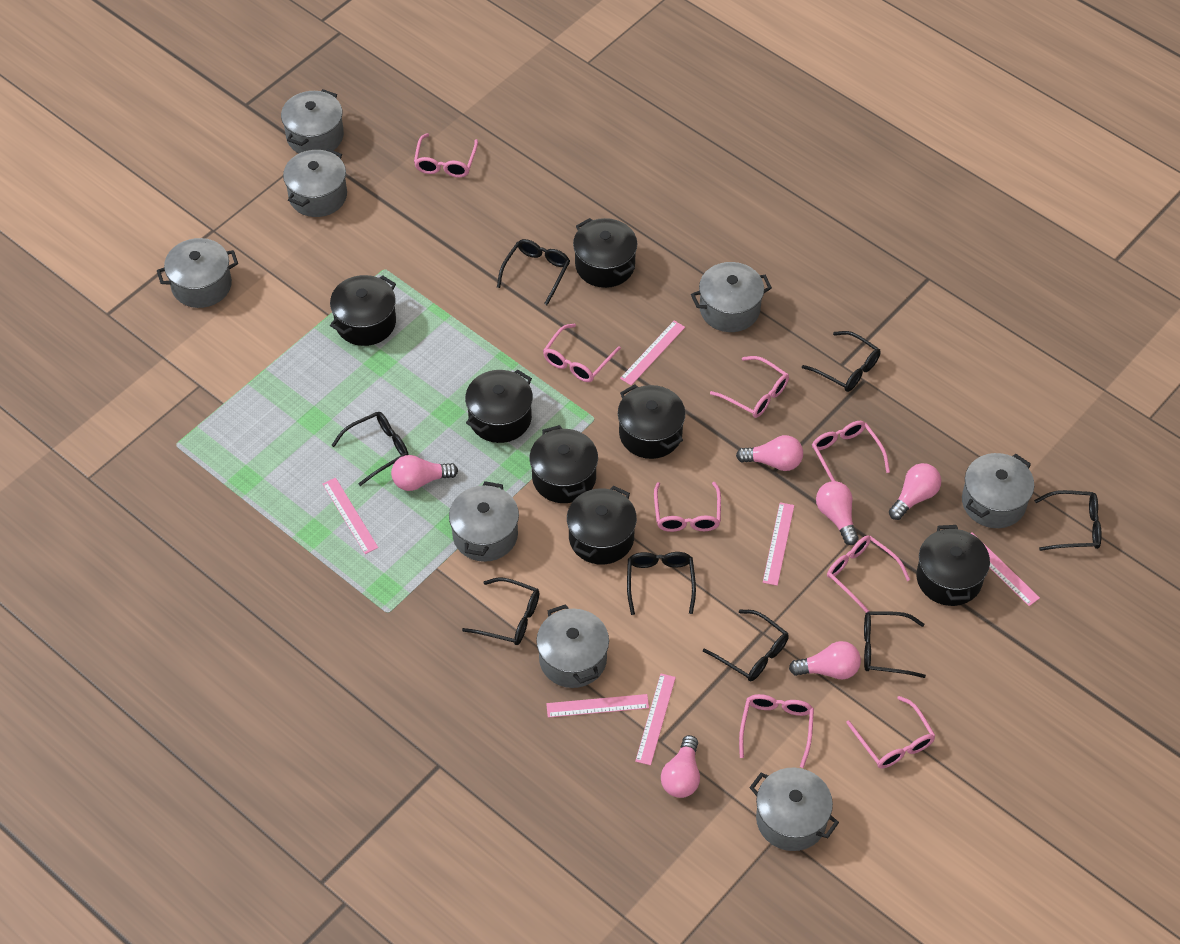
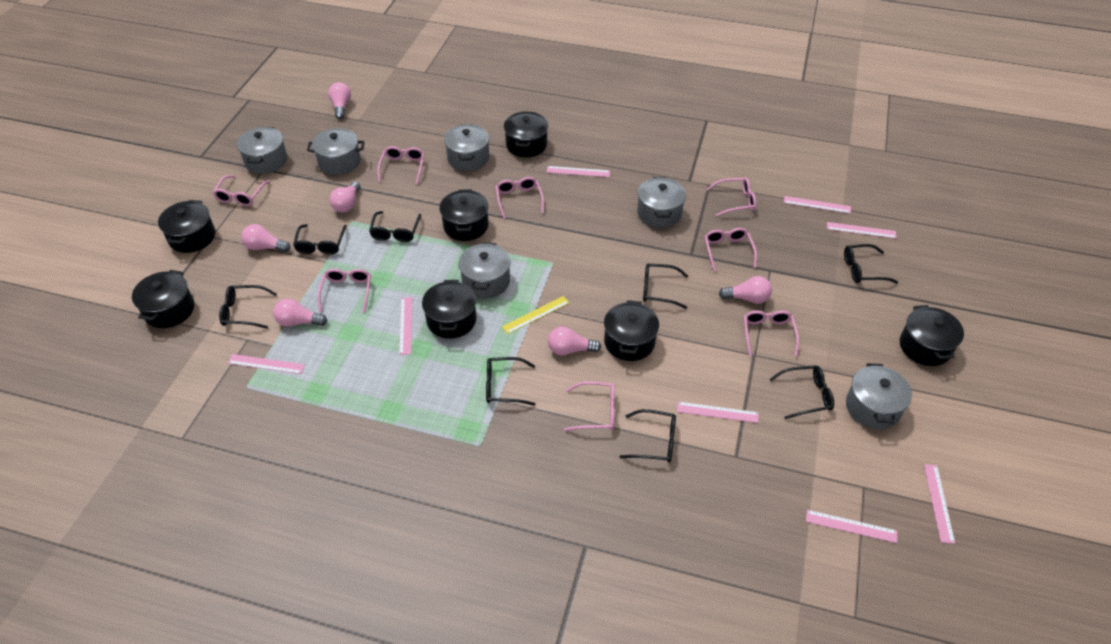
grey pot: 8 -> 6
pink ruler: 6 -> 8
yellow ruler: 0 -> 1

